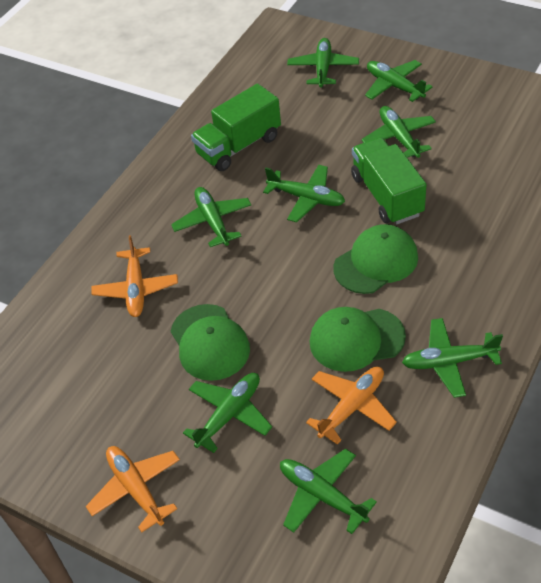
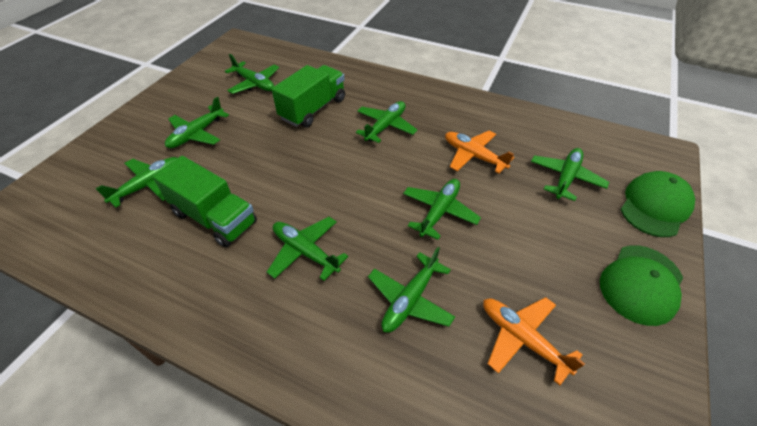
green cap: 3 -> 2
orange plane: 3 -> 2

